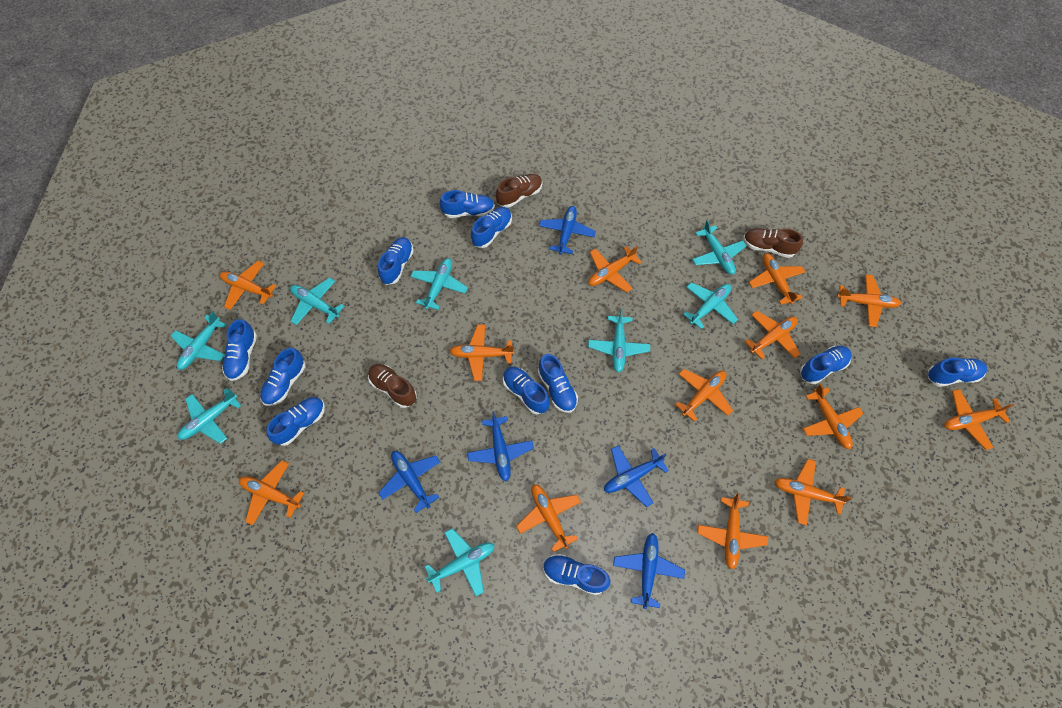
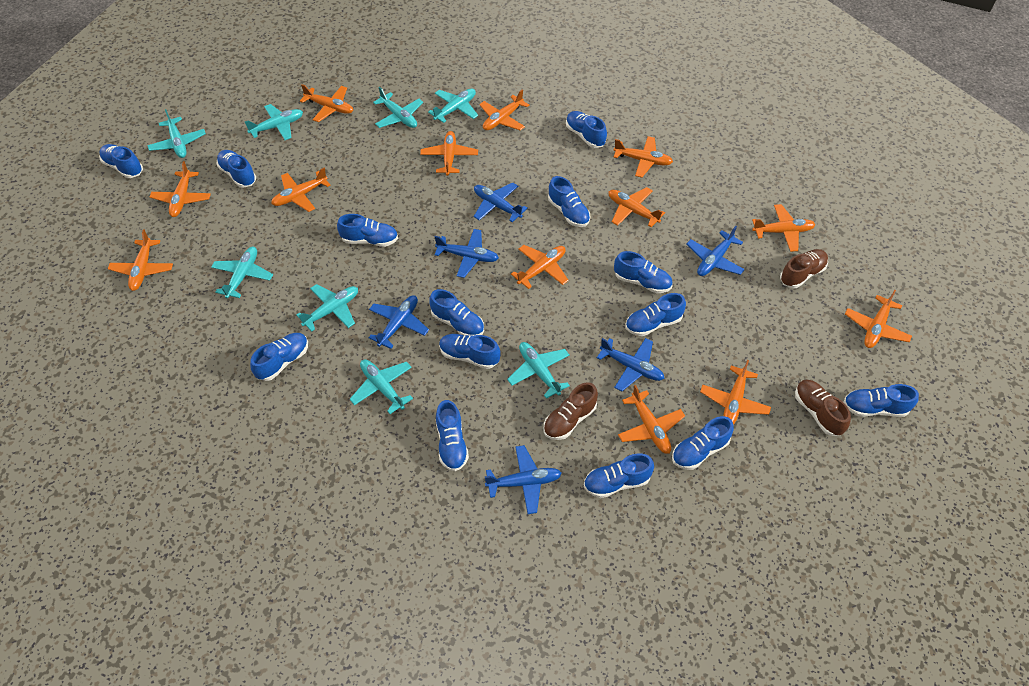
blue plane: 5 -> 6
blue shoe: 11 -> 14

